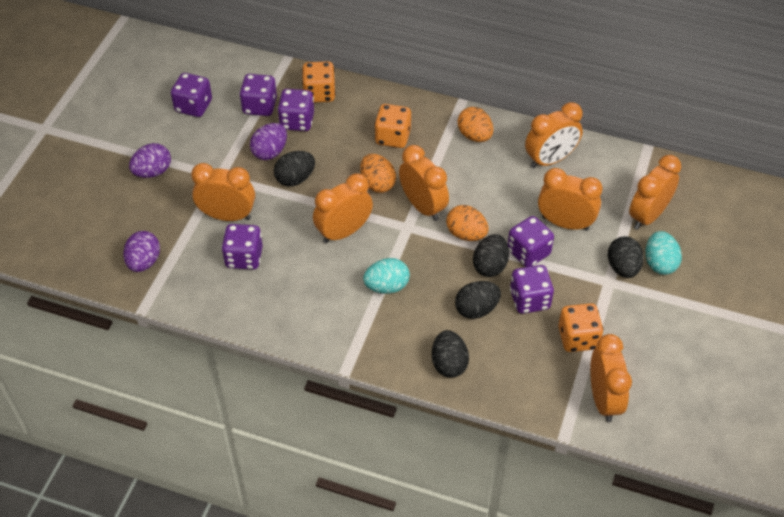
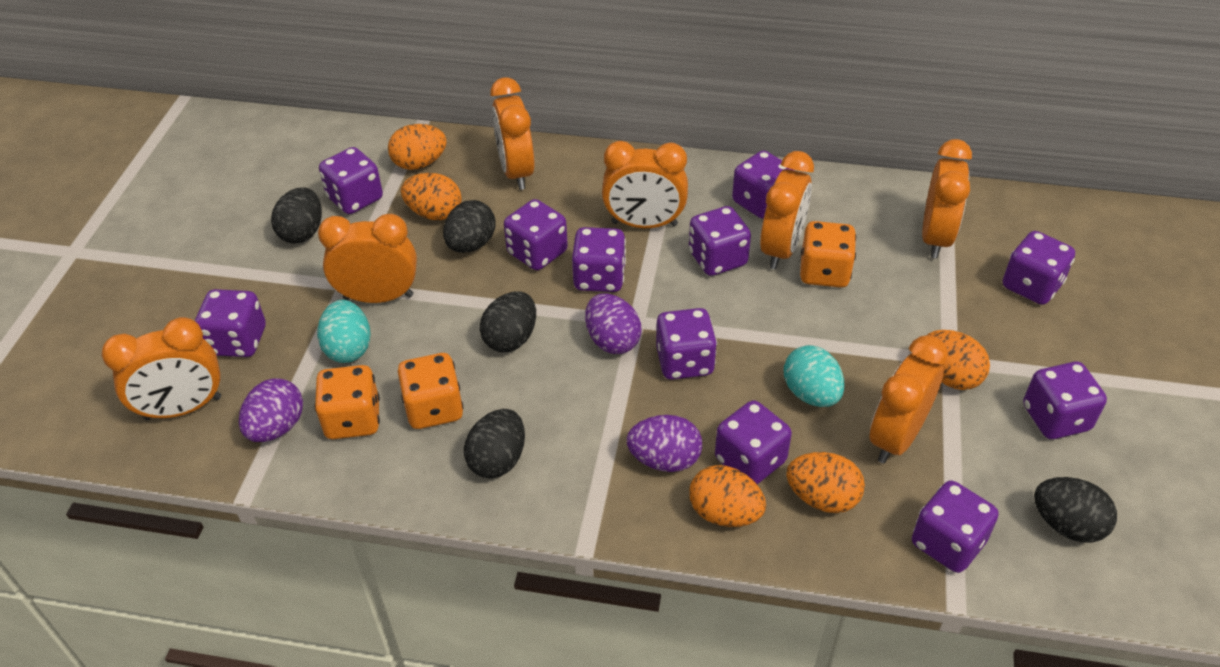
orange egg: 3 -> 5
purple dice: 6 -> 11

